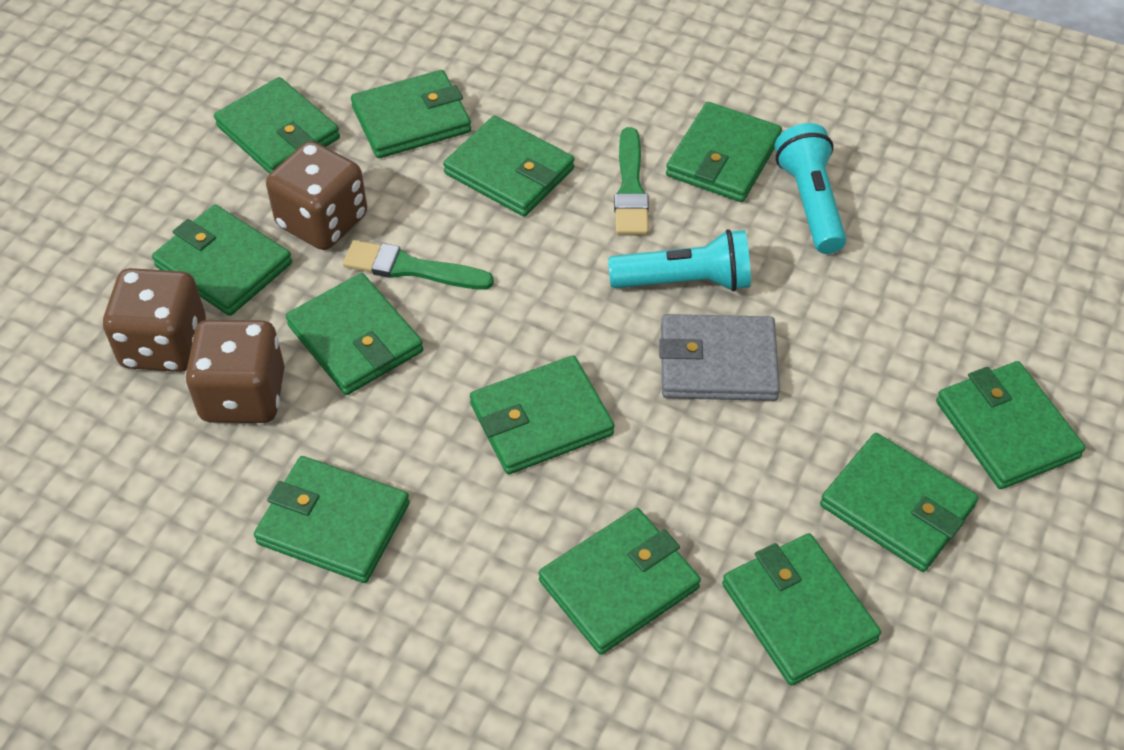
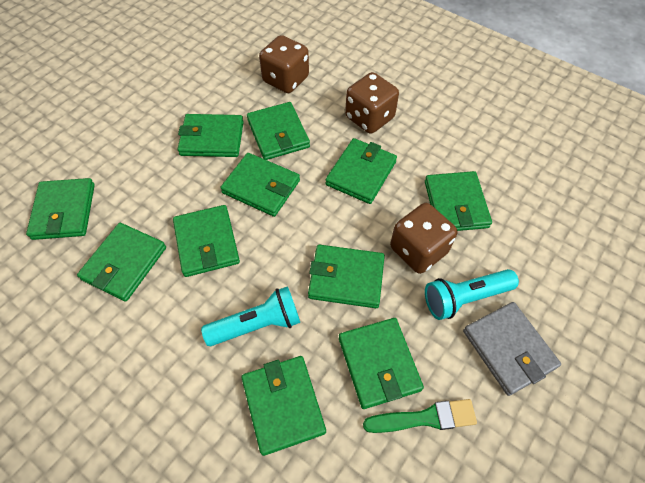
green brush: 2 -> 1
green wallet: 12 -> 11

